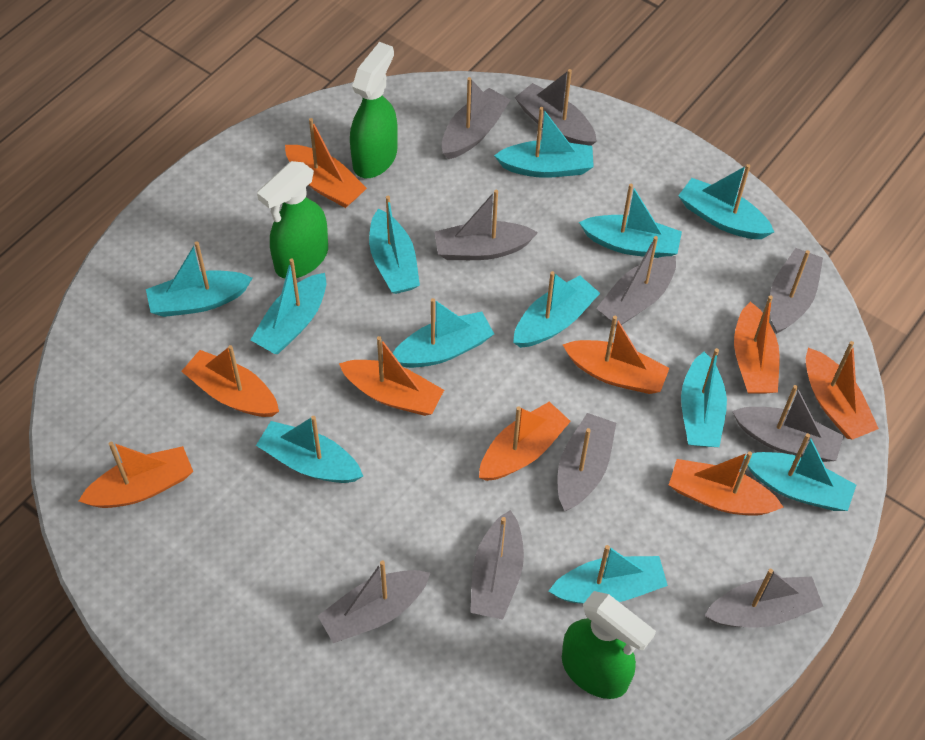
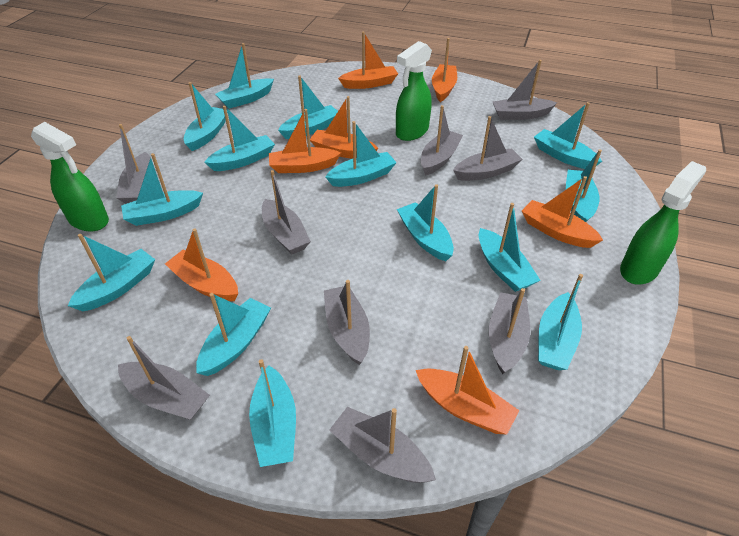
grey boat: 10 -> 9
orange boat: 9 -> 7
turquoise boat: 12 -> 14

